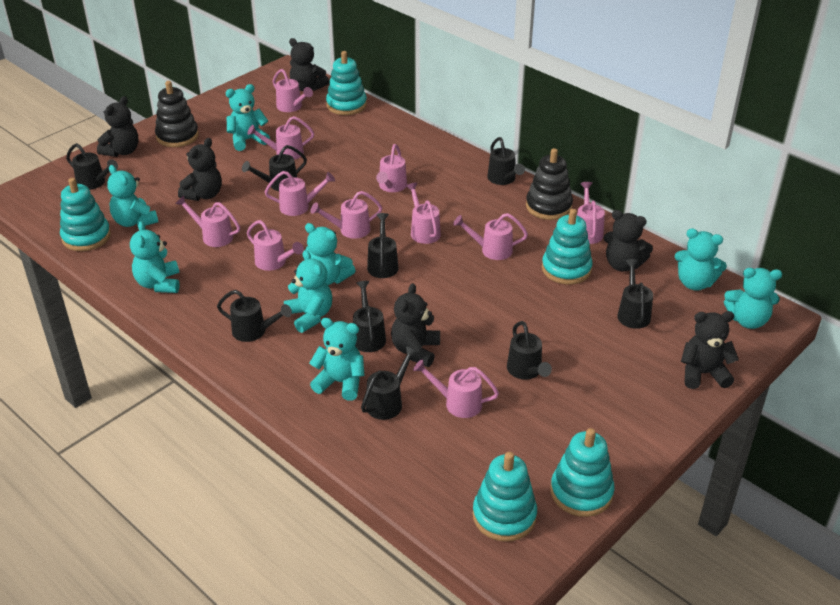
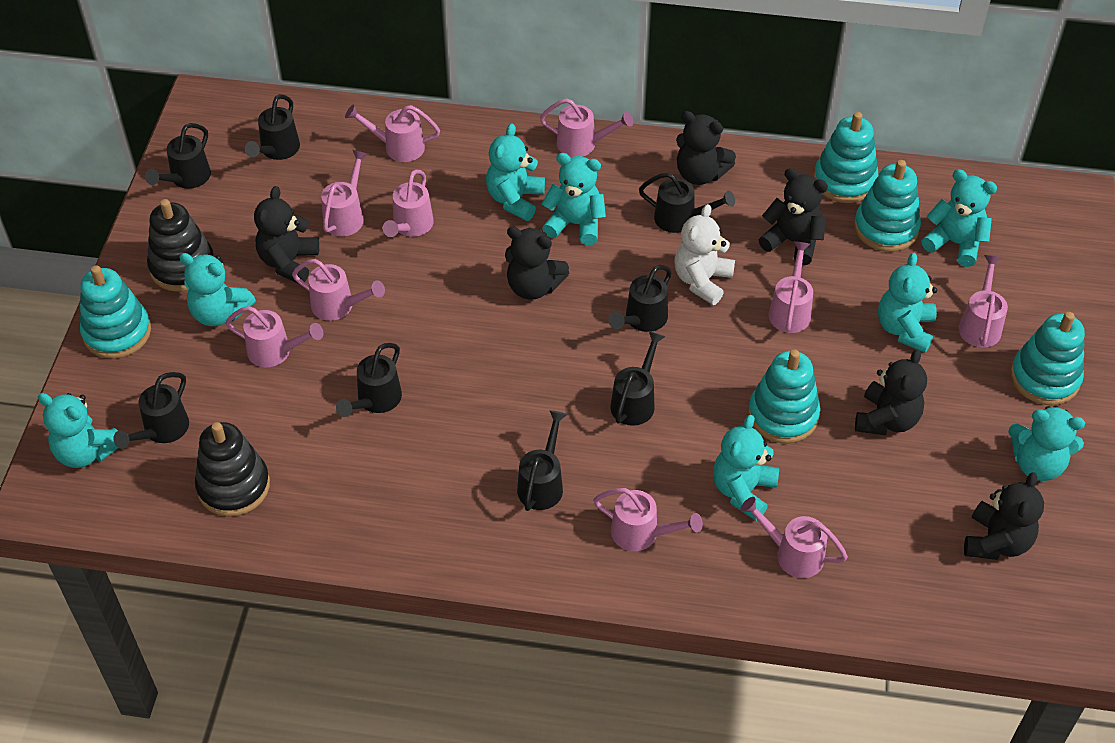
black watering can: 9 -> 8
pink watering can: 11 -> 10
white teddy bear: 0 -> 1

